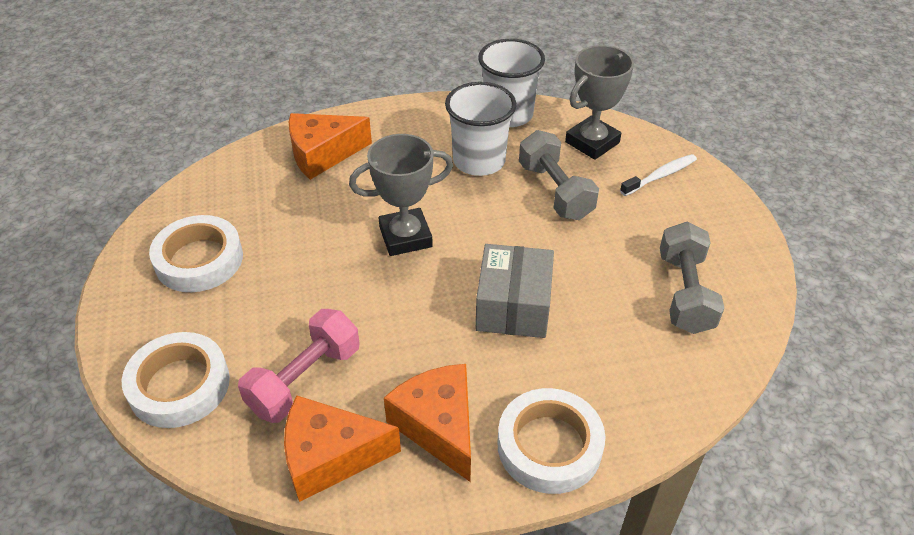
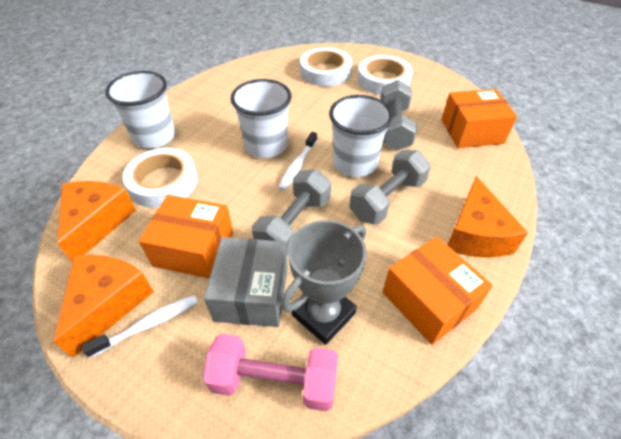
grey dumbbell: 2 -> 3
grey trophy: 2 -> 1
orange box: 0 -> 3
white cup: 2 -> 3
white toothbrush: 1 -> 2

